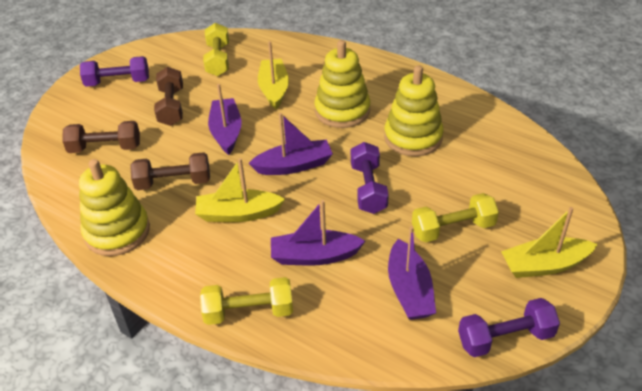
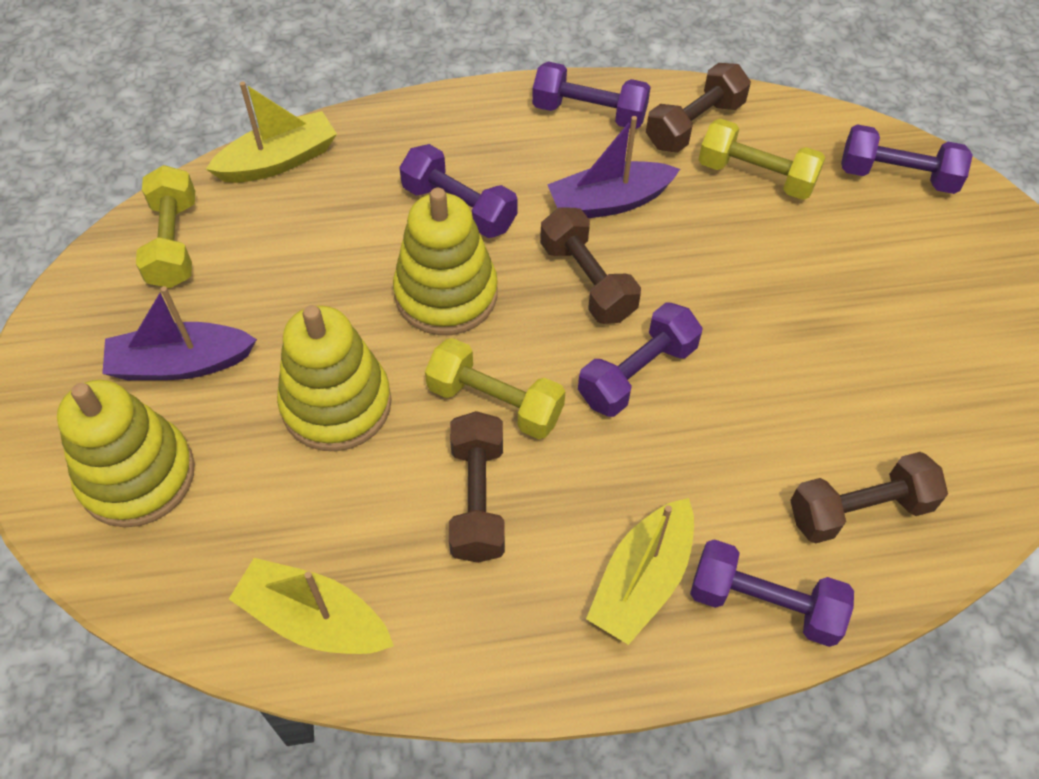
brown dumbbell: 3 -> 4
purple boat: 4 -> 2
purple dumbbell: 3 -> 5

